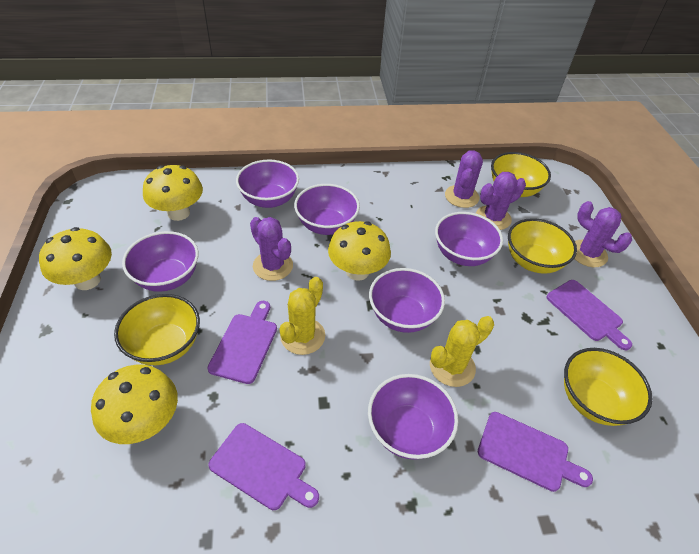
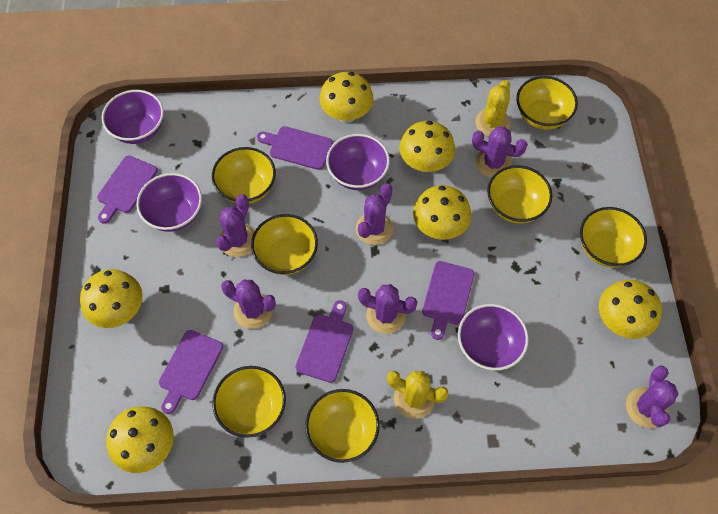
purple bowl: 6 -> 4
purple cactus: 4 -> 6
purple cutting board: 4 -> 5
yellow bowl: 4 -> 7
yellow mushroom: 4 -> 6

